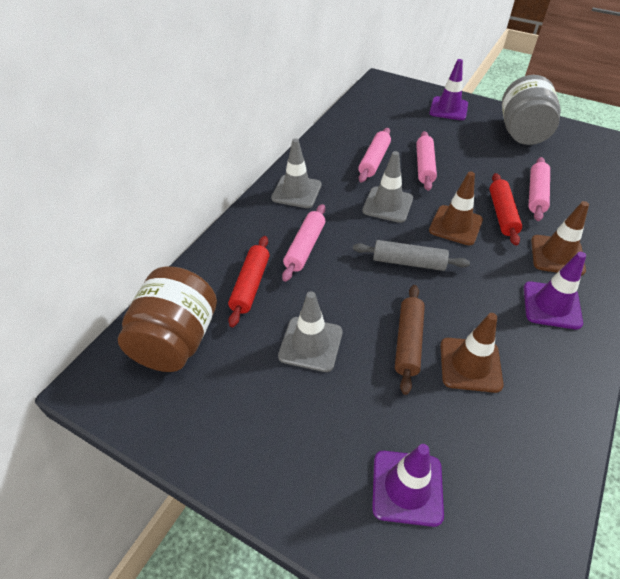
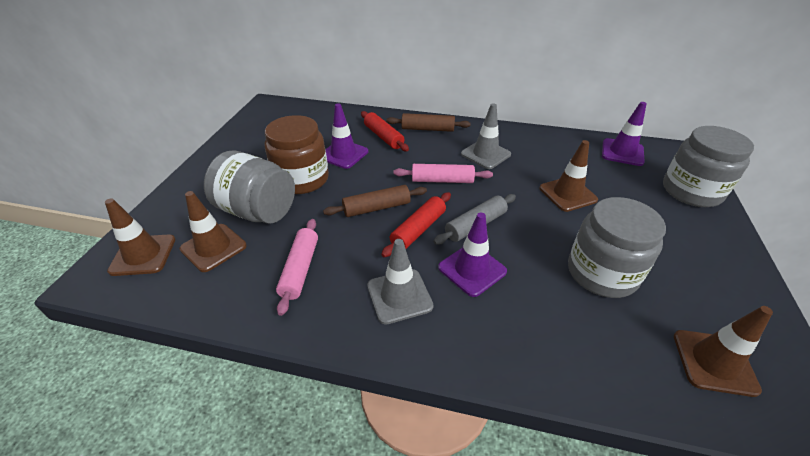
brown rolling pin: 1 -> 2
brown traffic cone: 3 -> 4
grey jar: 1 -> 3
grey traffic cone: 3 -> 2
pink rolling pin: 4 -> 2

